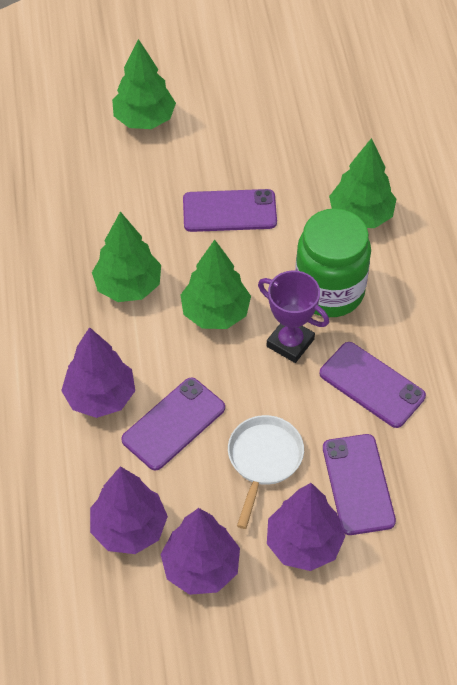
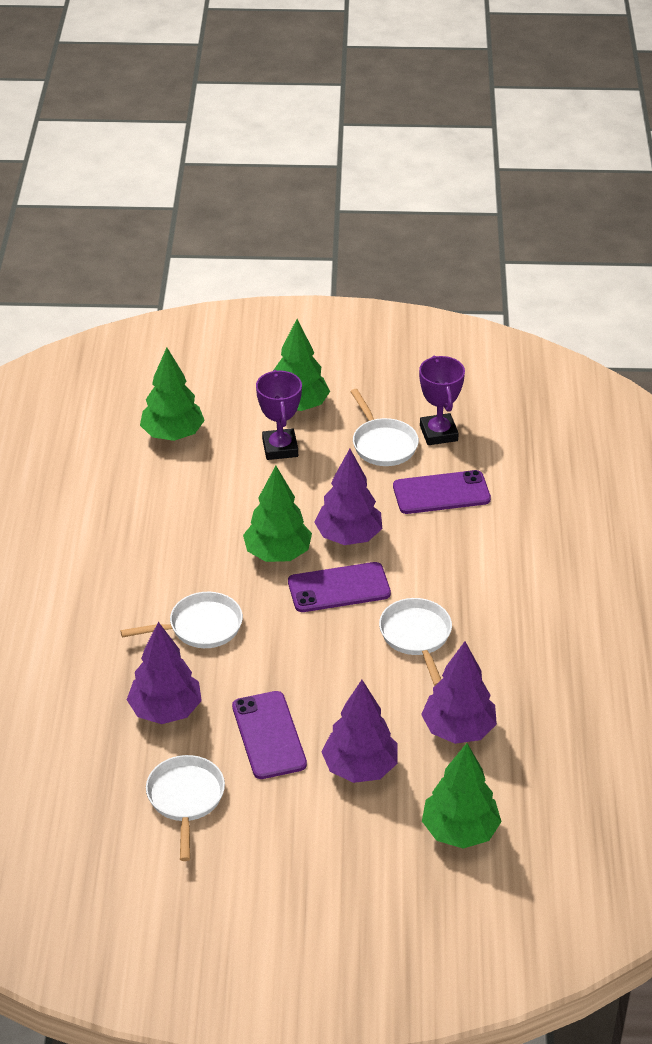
green jar: 1 -> 0
purple phone: 4 -> 3
purple trophy: 1 -> 2
white pan: 1 -> 4

